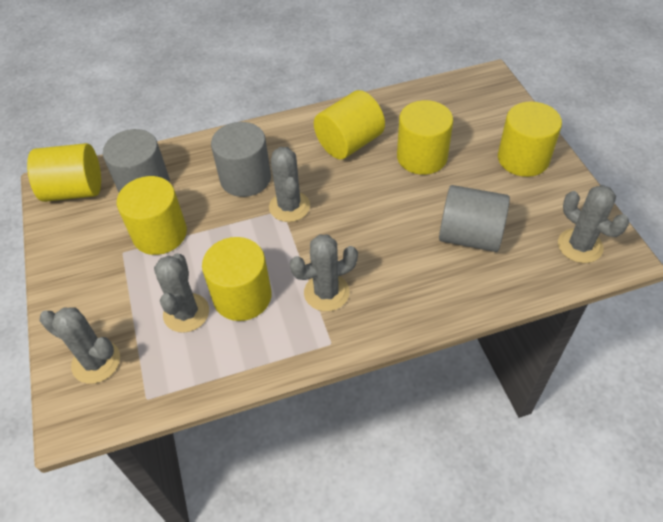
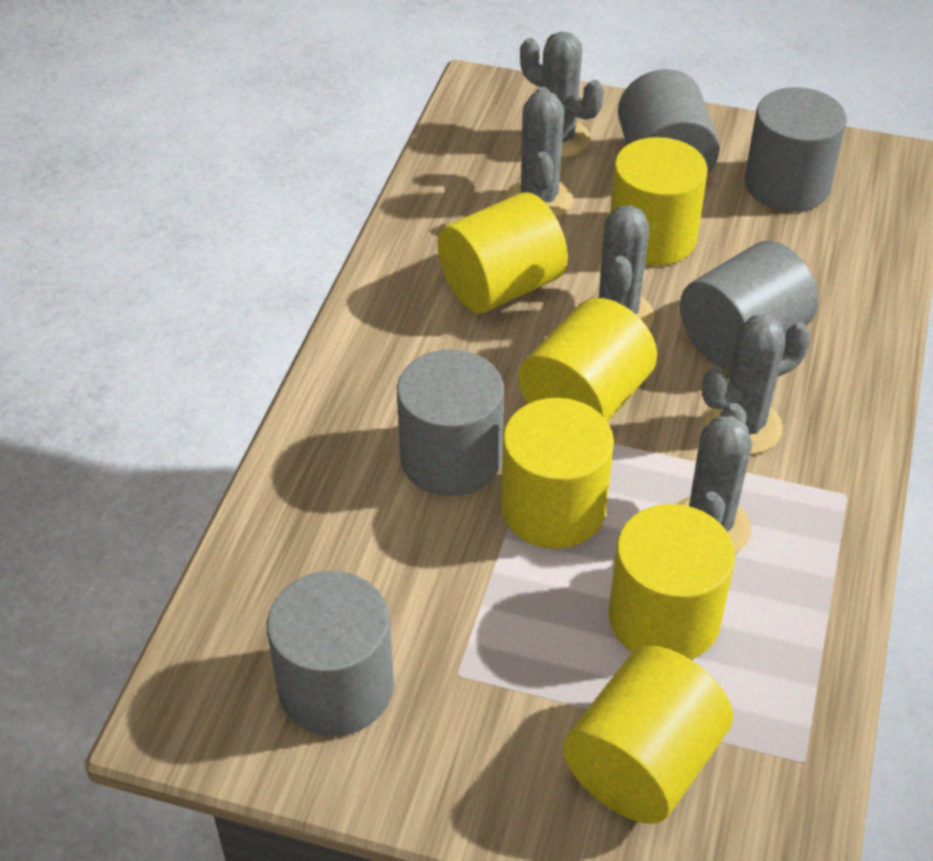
grey cylinder: 3 -> 5

